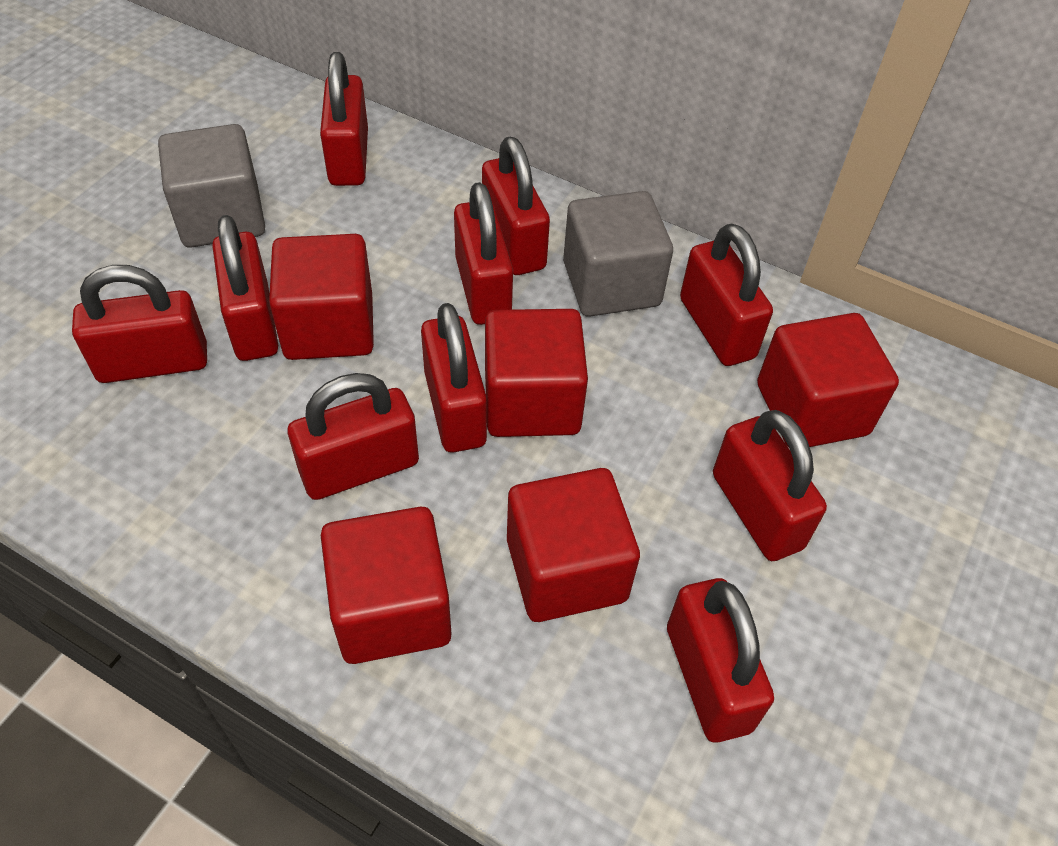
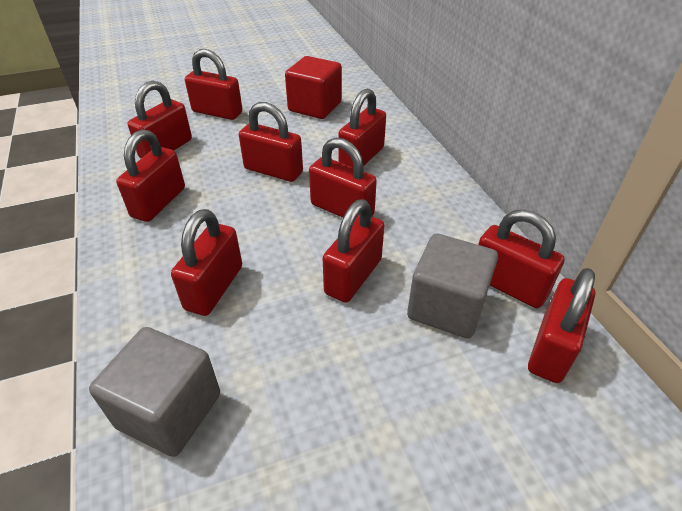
red cube: 5 -> 1

